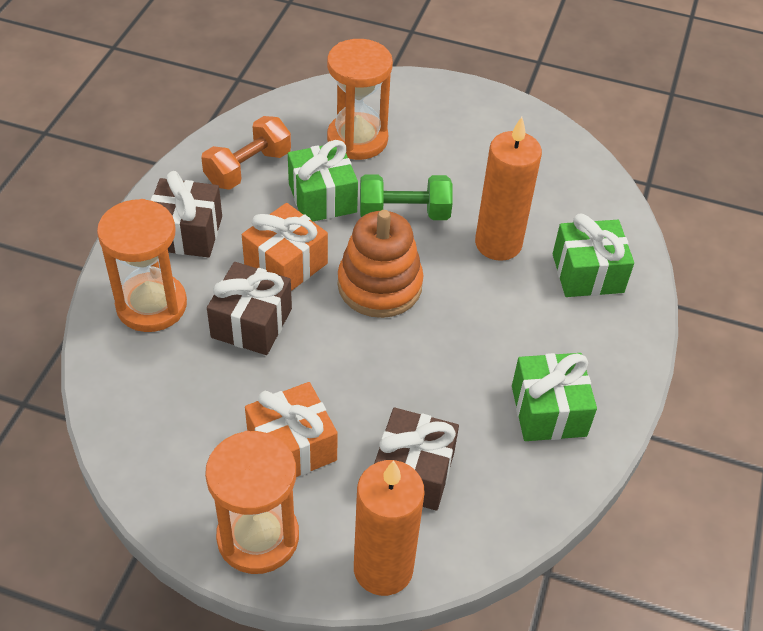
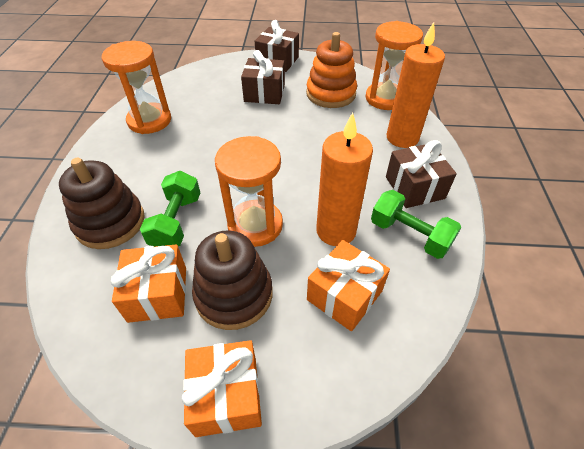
brown stacking toy: 0 -> 2
green dumbbell: 1 -> 2
green gift: 3 -> 0
orange dumbbell: 1 -> 0
orange gift: 2 -> 3

